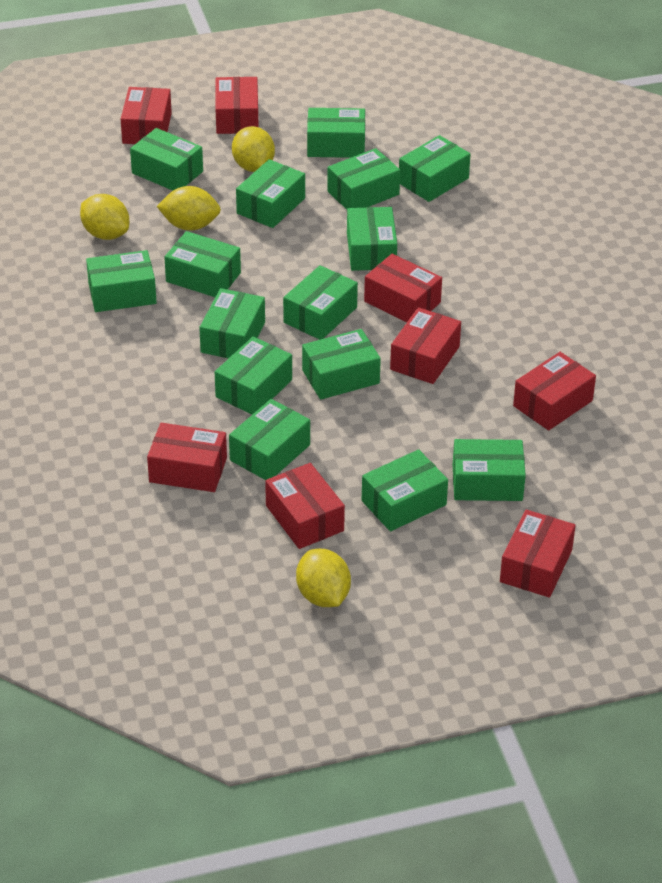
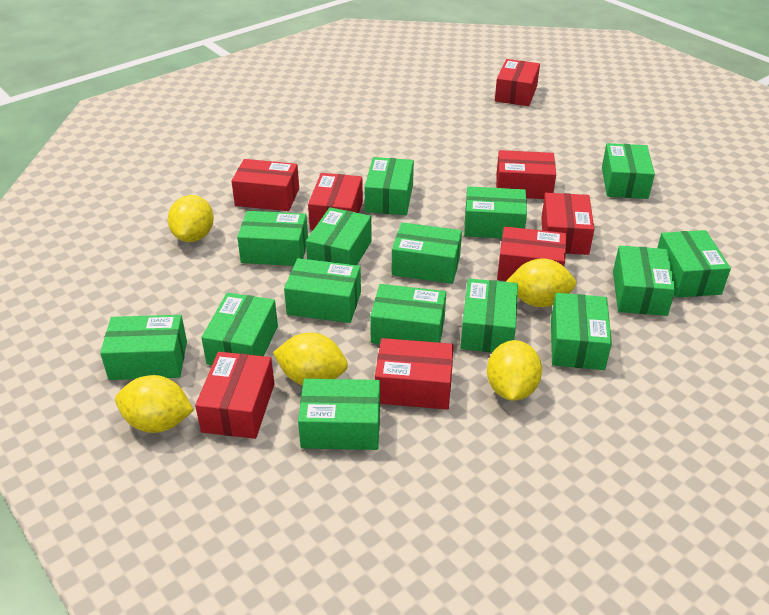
yellow lemon: 4 -> 5

